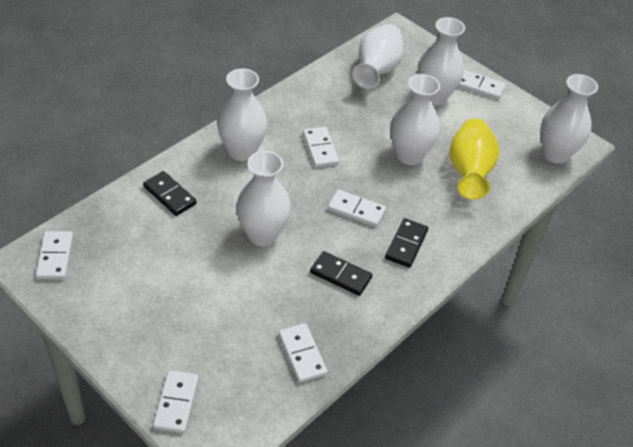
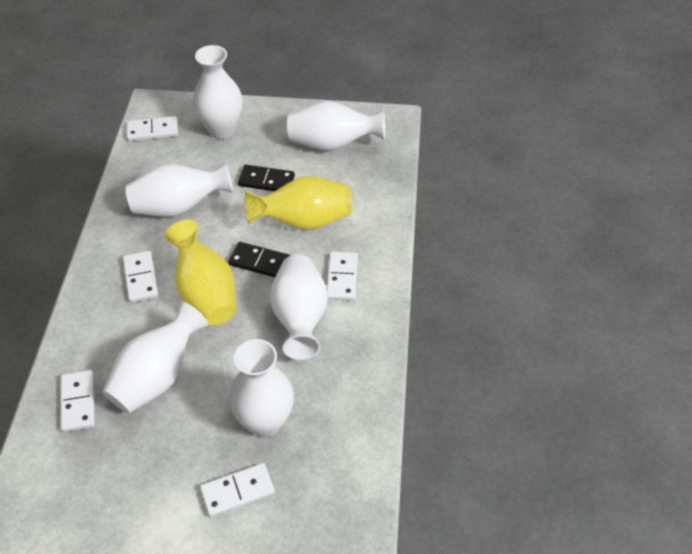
black domino: 3 -> 2
white domino: 6 -> 5
yellow vase: 1 -> 2

